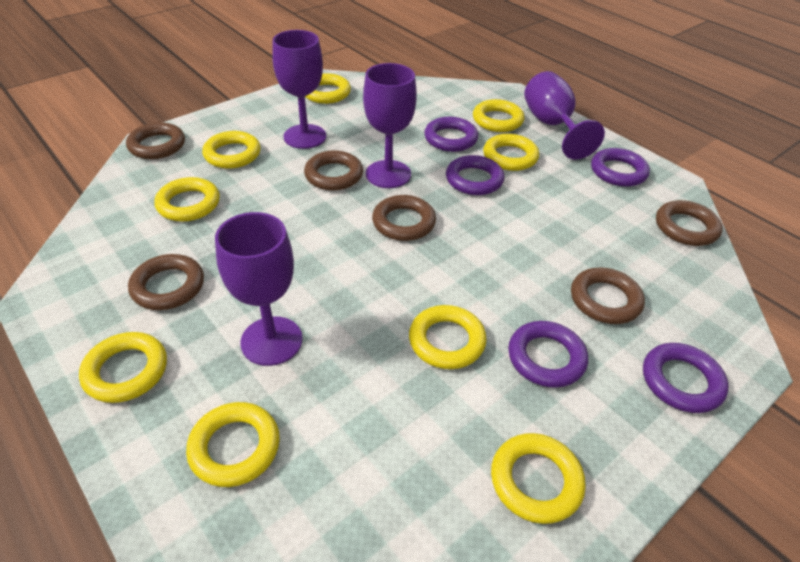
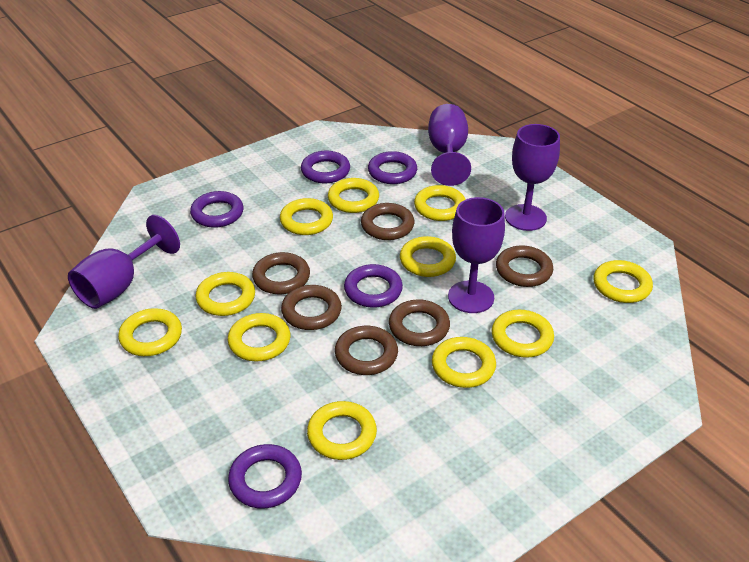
yellow ring: 9 -> 11

